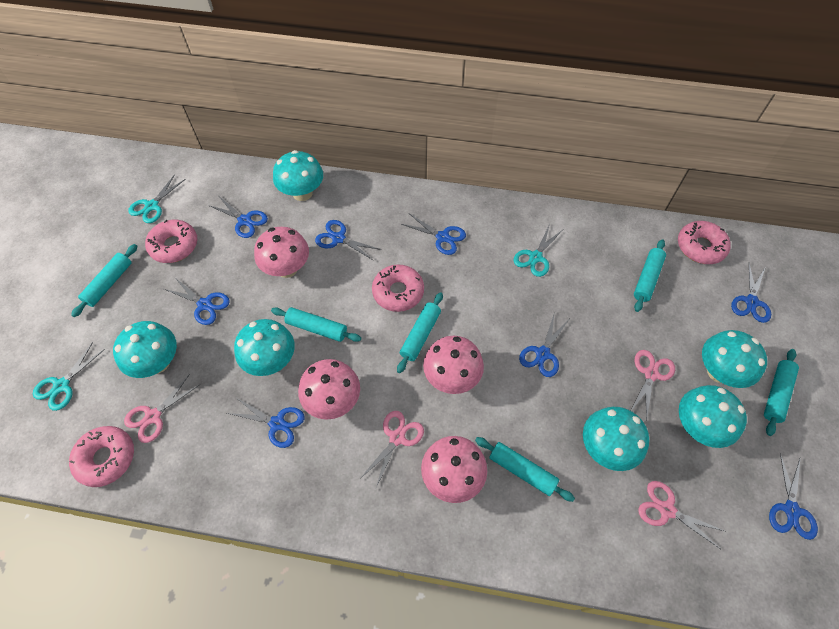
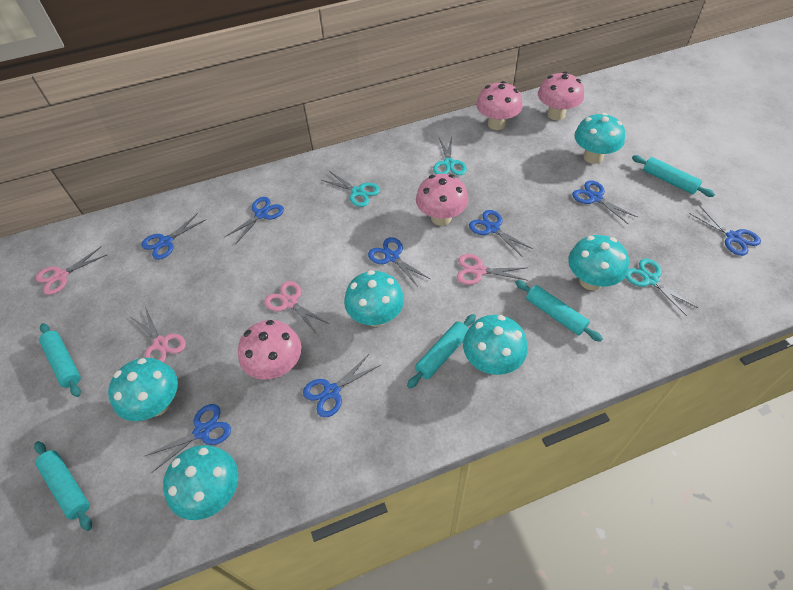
pink donut: 4 -> 0
turquoise rolling pin: 6 -> 5

